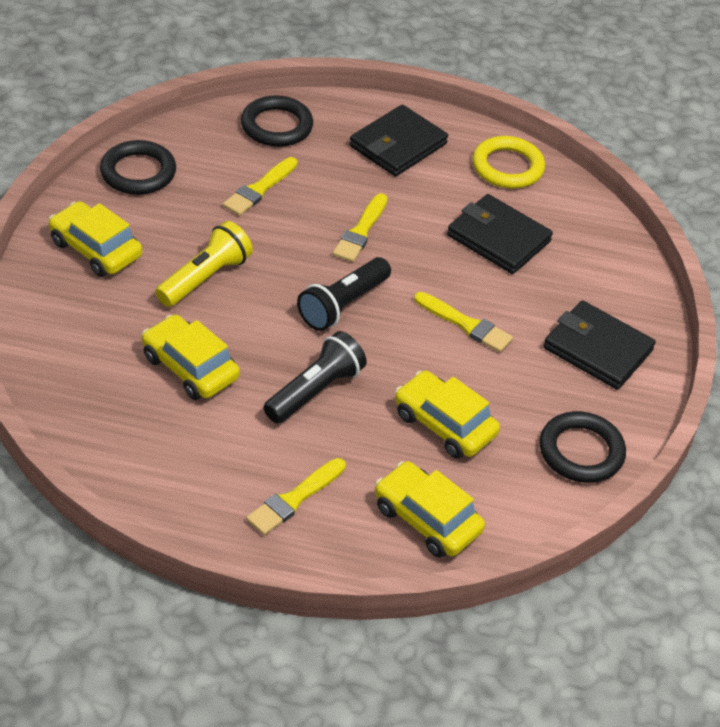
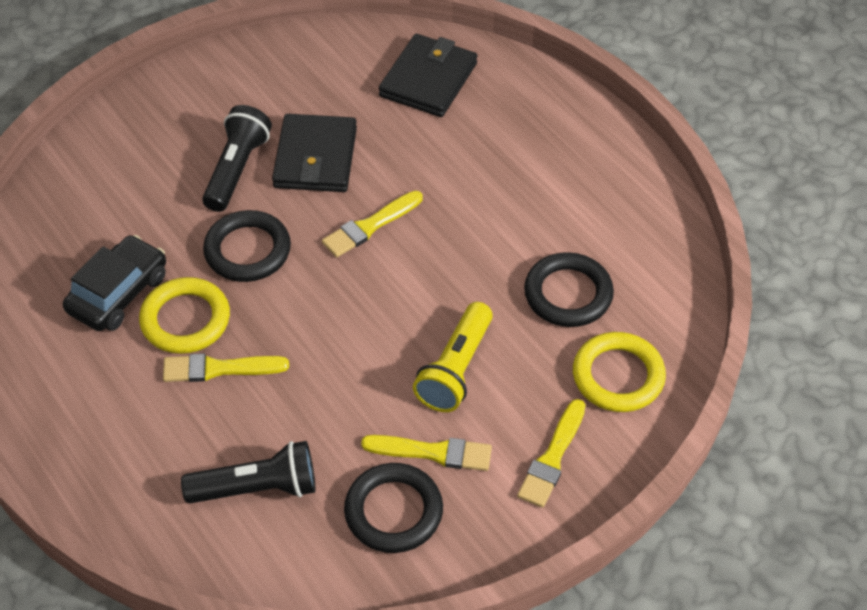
black car: 0 -> 1
black wallet: 3 -> 2
yellow car: 4 -> 0
yellow ring: 1 -> 2

